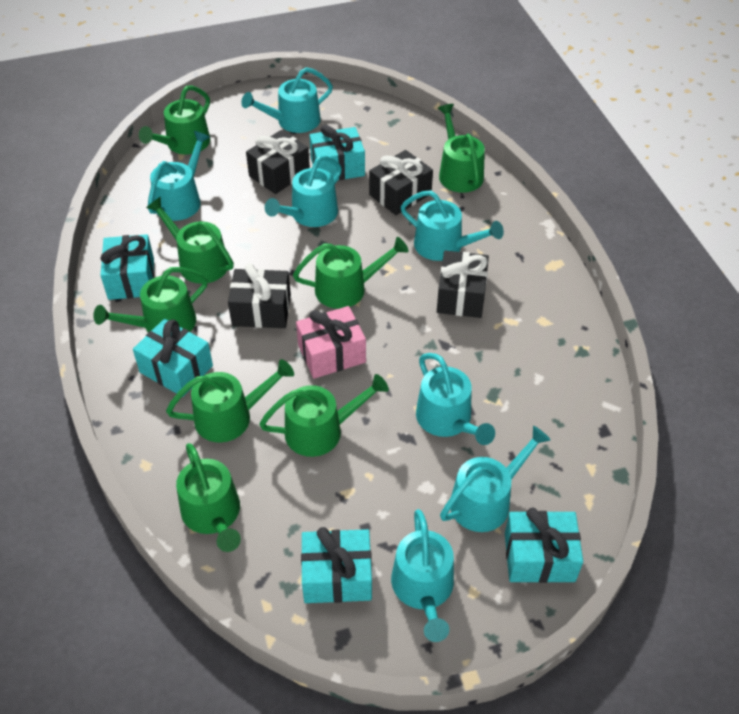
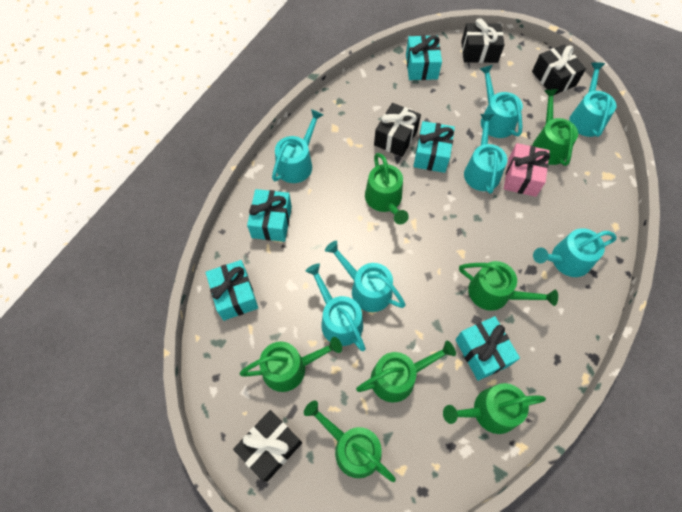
green watering can: 8 -> 7

